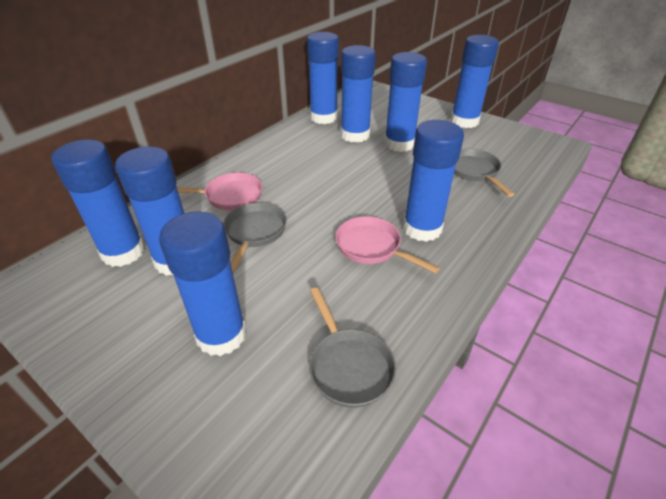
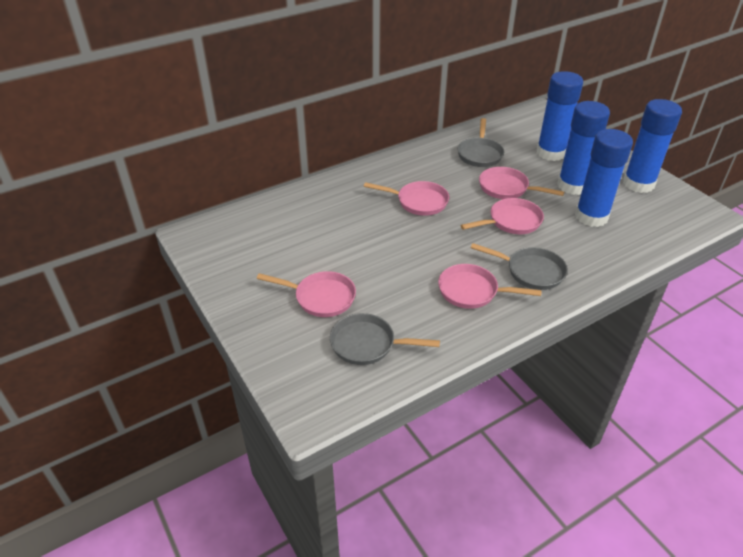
blue glue stick: 8 -> 4
pink pan: 2 -> 5

